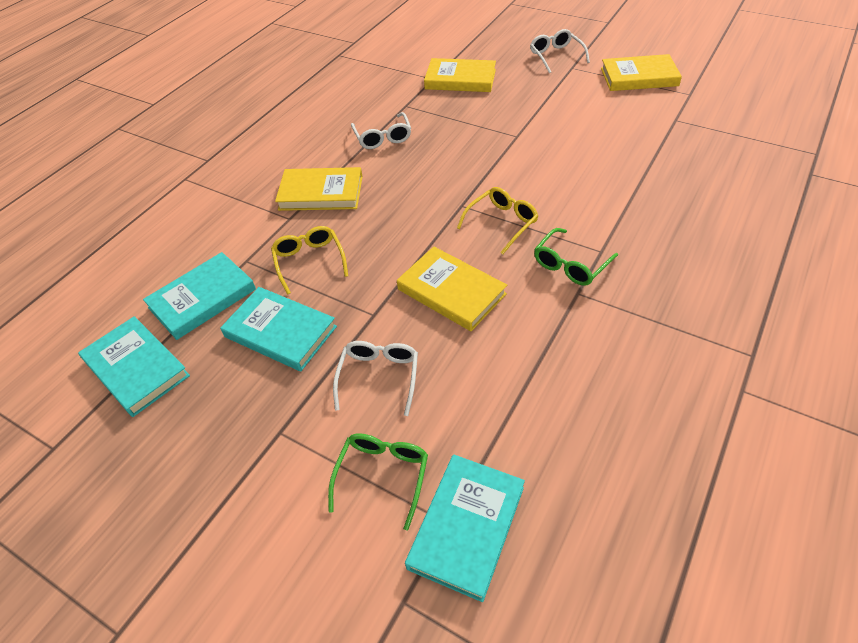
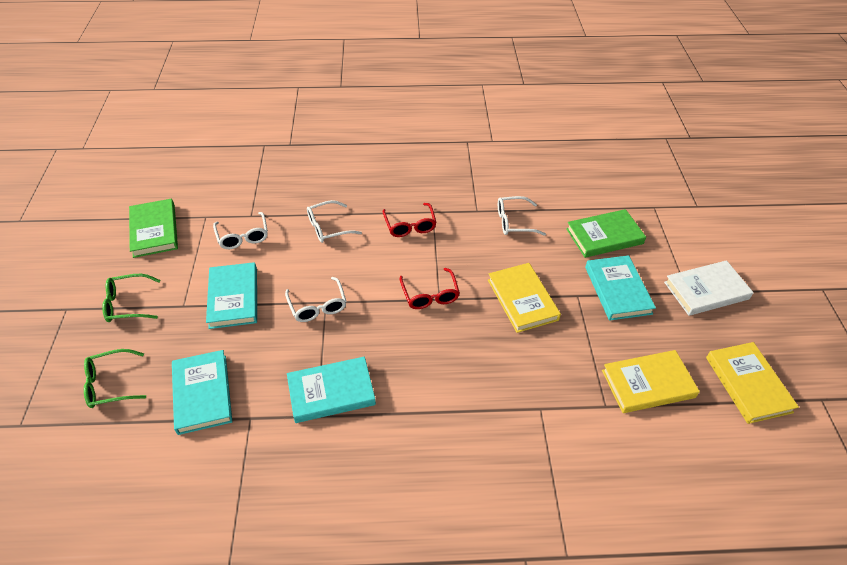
green book: 0 -> 2
red glasses: 0 -> 2
white book: 0 -> 1
white glasses: 3 -> 4
yellow book: 4 -> 3
yellow glasses: 2 -> 0

